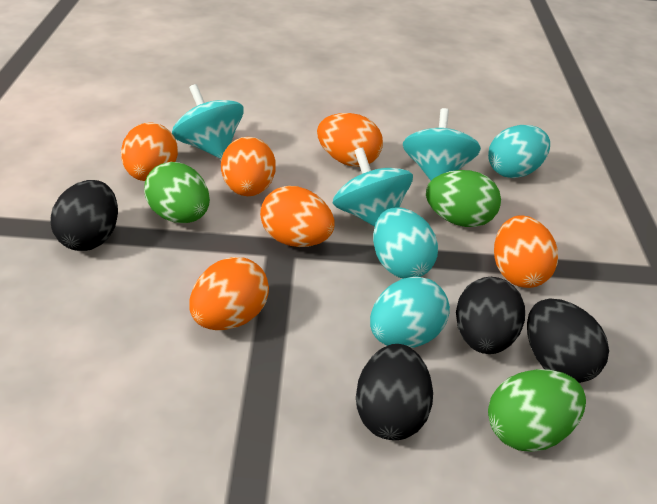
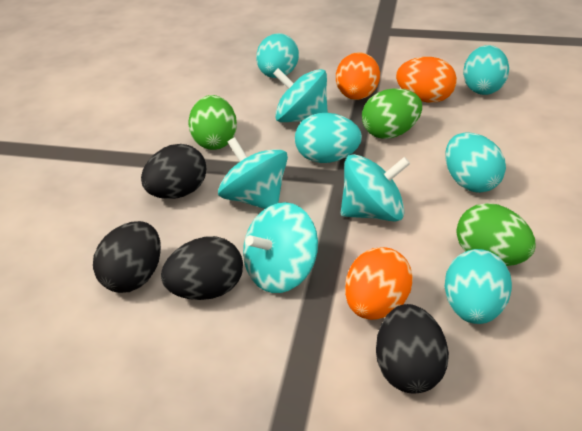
orange egg: 6 -> 3
turquoise egg: 3 -> 5
turquoise spinning top: 3 -> 4

